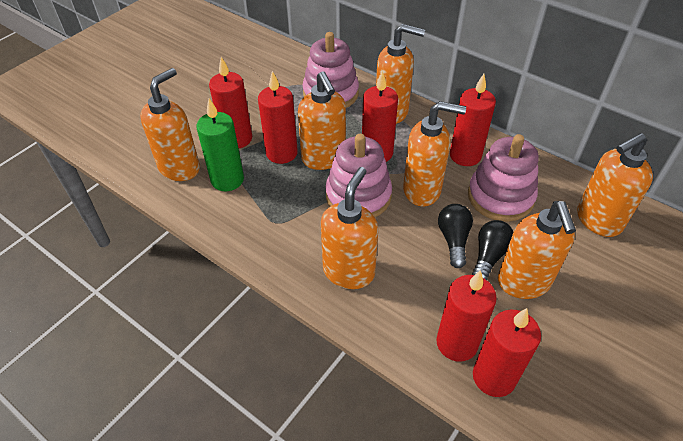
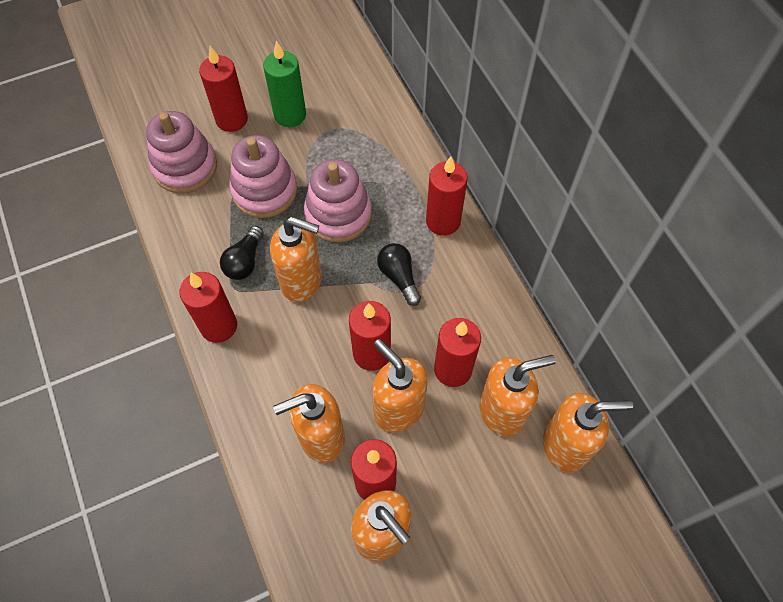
orange soap dispenser: 7 -> 6

